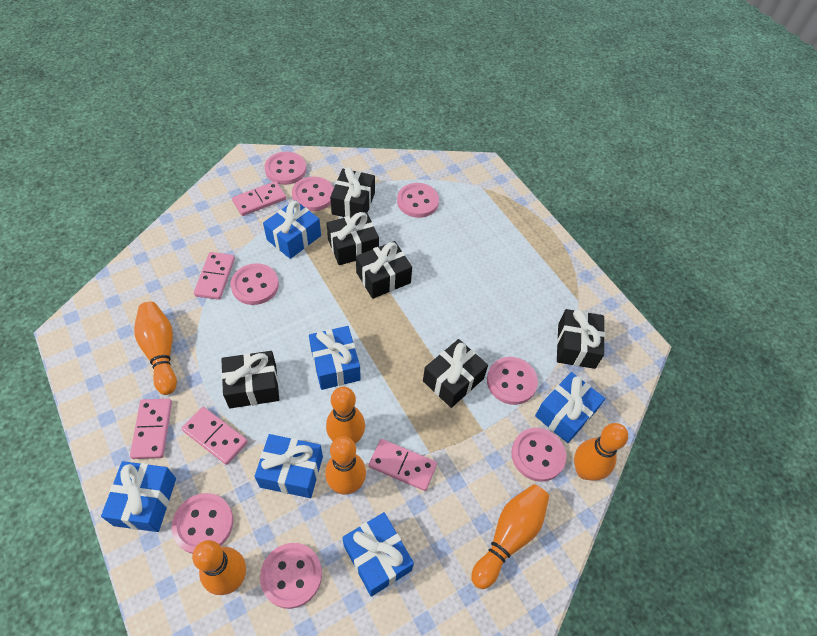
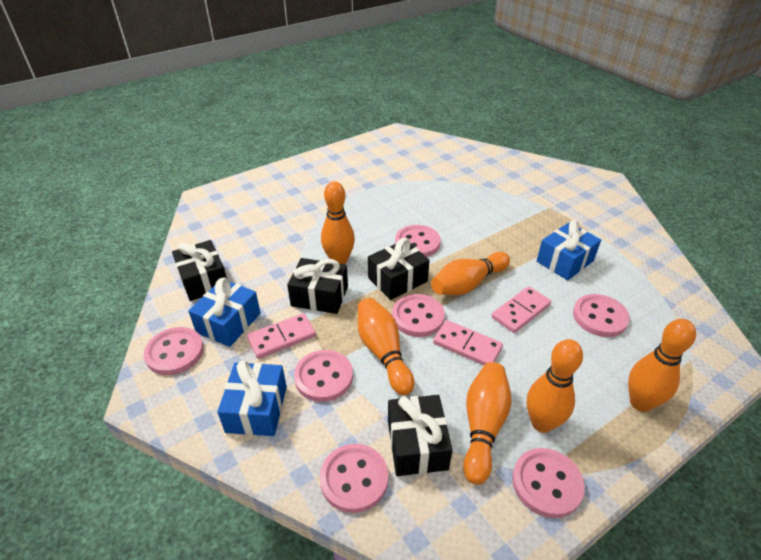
black gift: 6 -> 4
blue gift: 6 -> 3
pink button: 8 -> 7
pink domino: 5 -> 3

